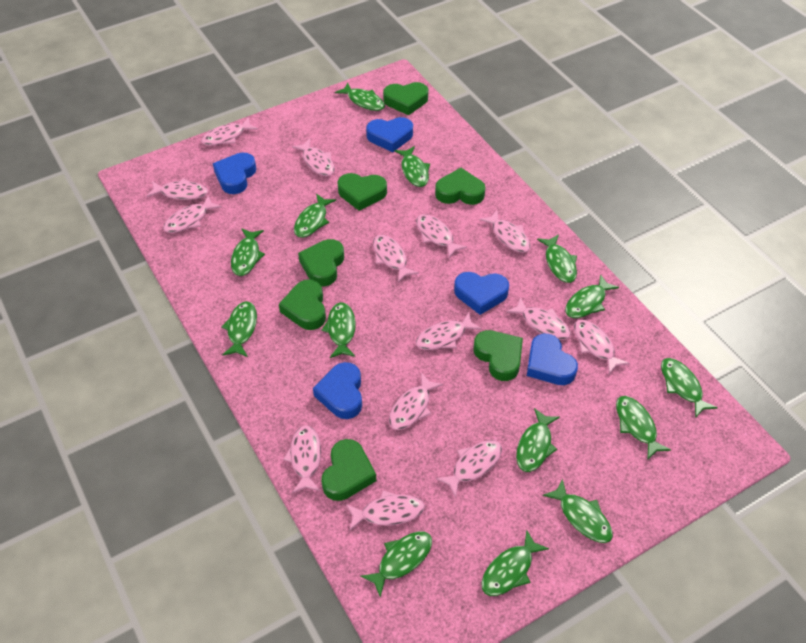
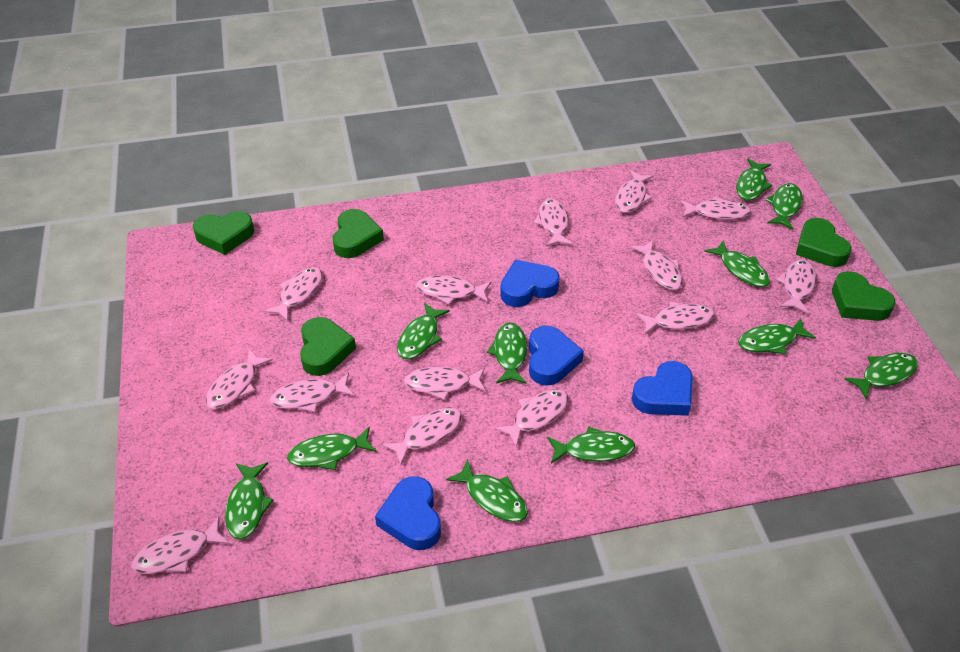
blue heart: 5 -> 4
green fish: 14 -> 11
green heart: 7 -> 5

